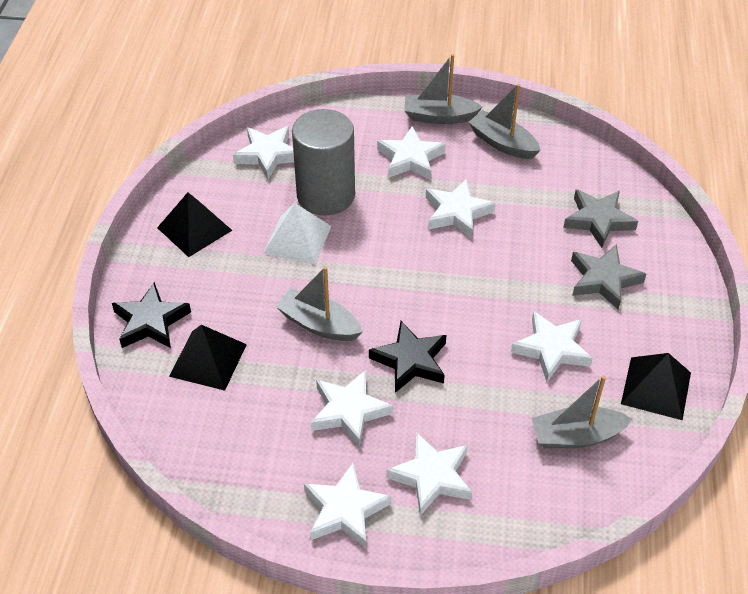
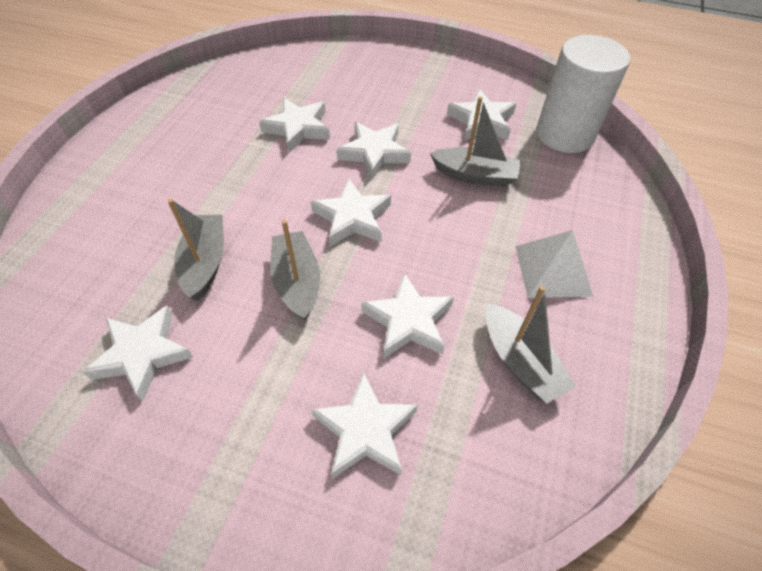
black pyramid: 3 -> 0
black star: 2 -> 0
grey cylinder: 1 -> 0
grey star: 2 -> 0
white cylinder: 0 -> 1

